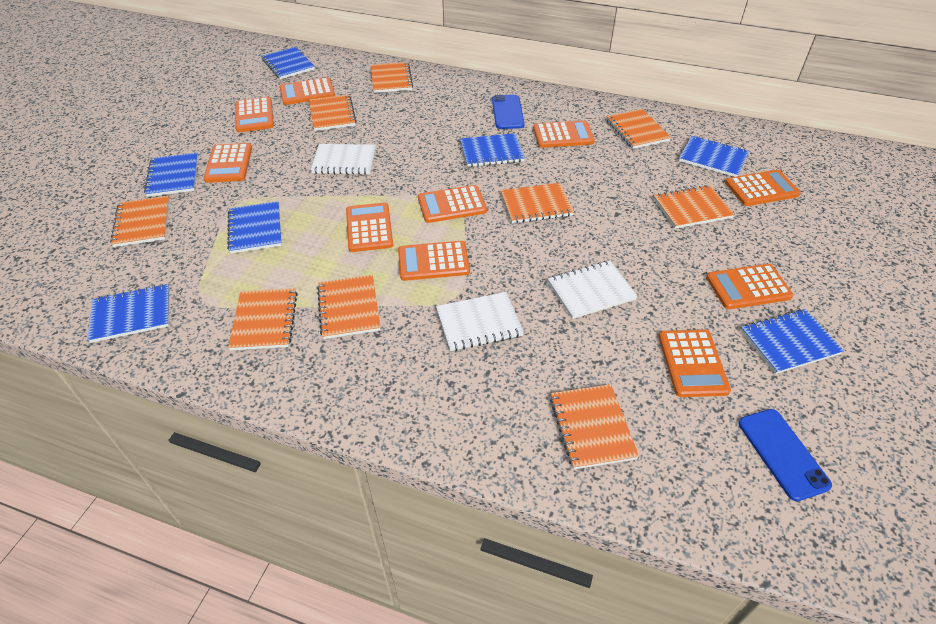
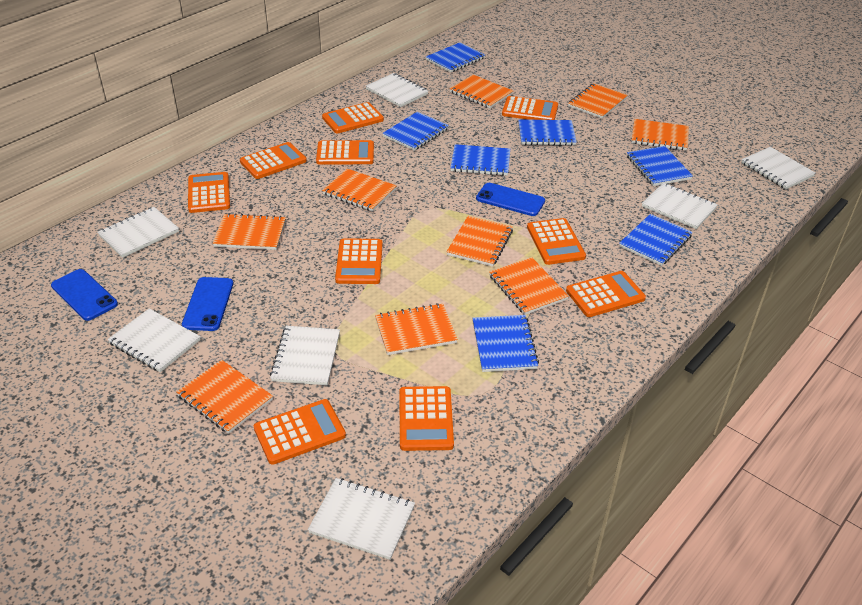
blue phone: 2 -> 3
white notebook: 3 -> 7

